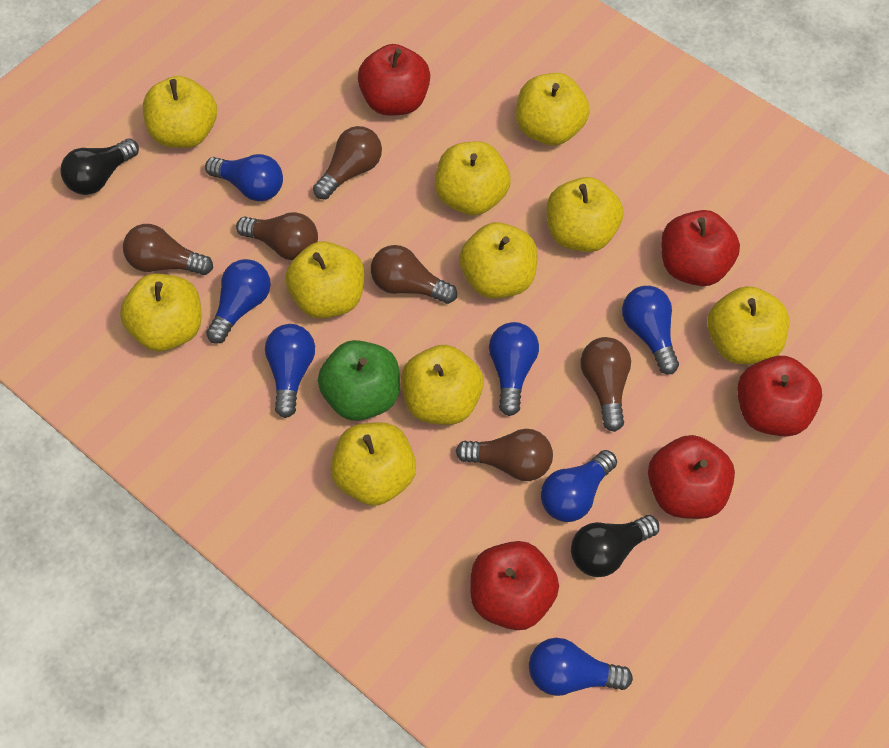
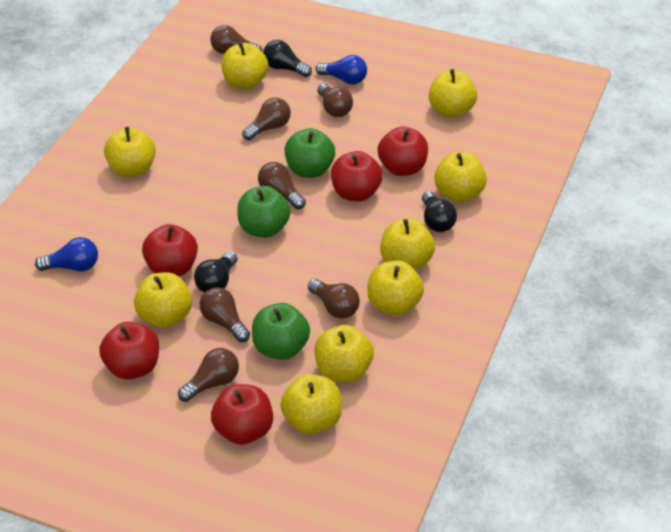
black light bulb: 2 -> 3
blue light bulb: 7 -> 2
brown light bulb: 6 -> 7
green apple: 1 -> 3
yellow apple: 10 -> 9

